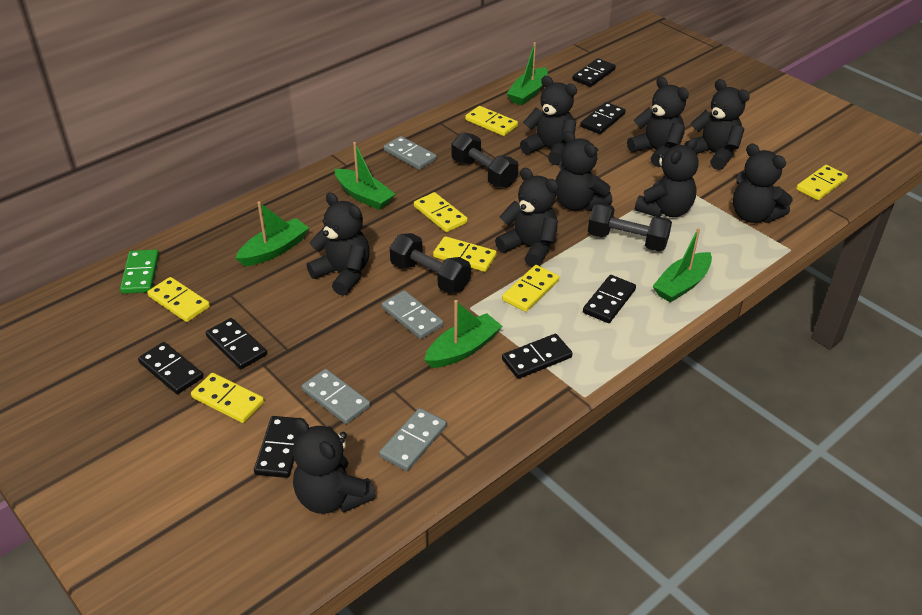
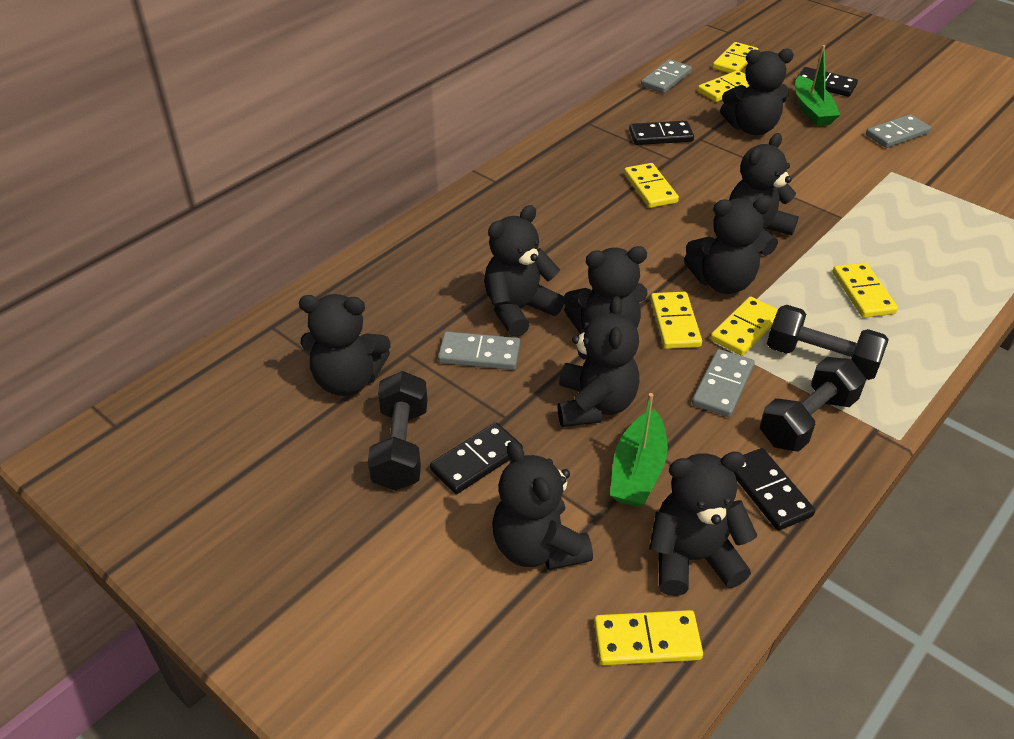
black domino: 7 -> 4
green boat: 5 -> 2
green domino: 1 -> 0

